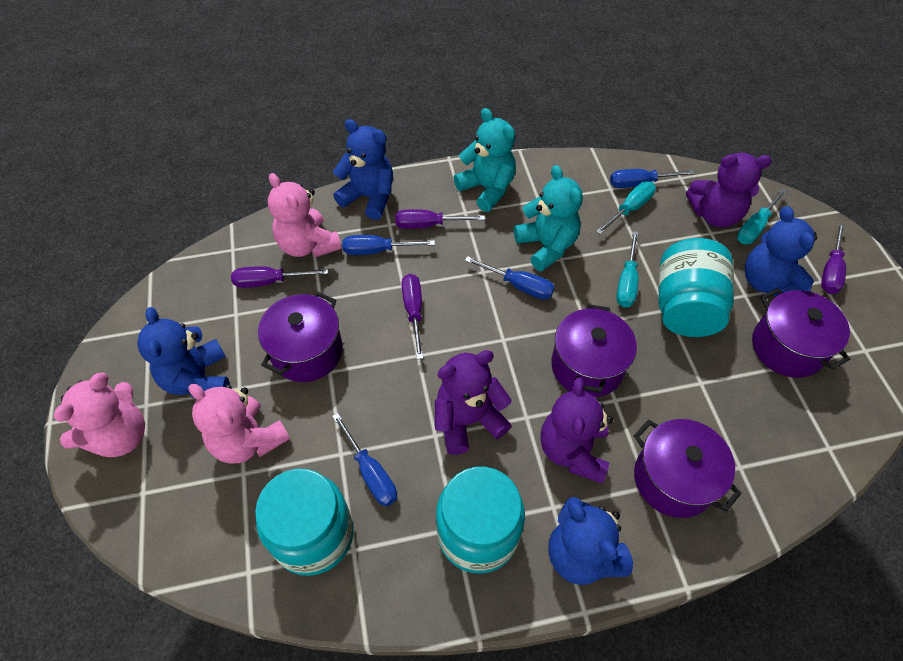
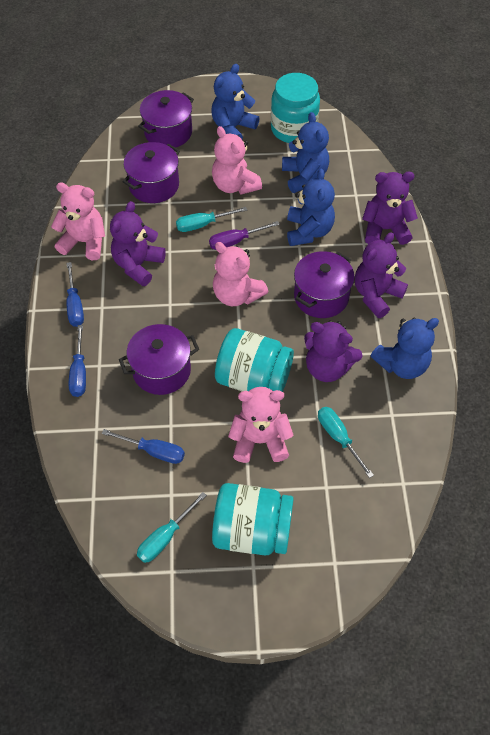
blue screwdriver: 4 -> 3
pink teddy bear: 3 -> 4
purple screwdriver: 4 -> 1
purple teddy bear: 3 -> 4
turquoise teddy bear: 2 -> 0

